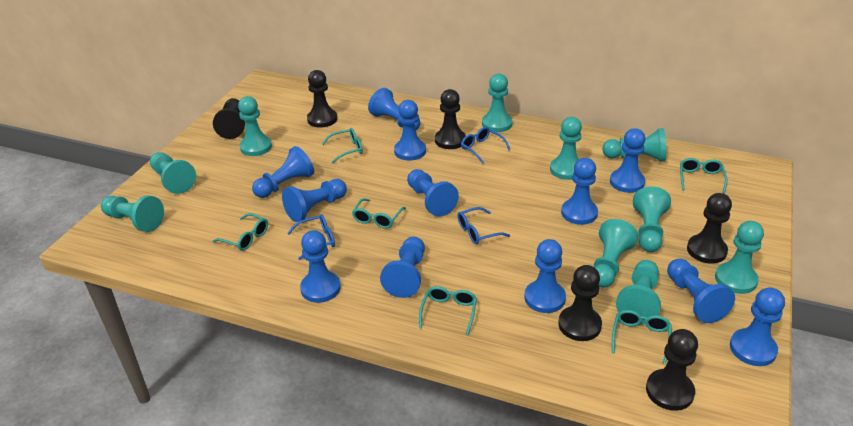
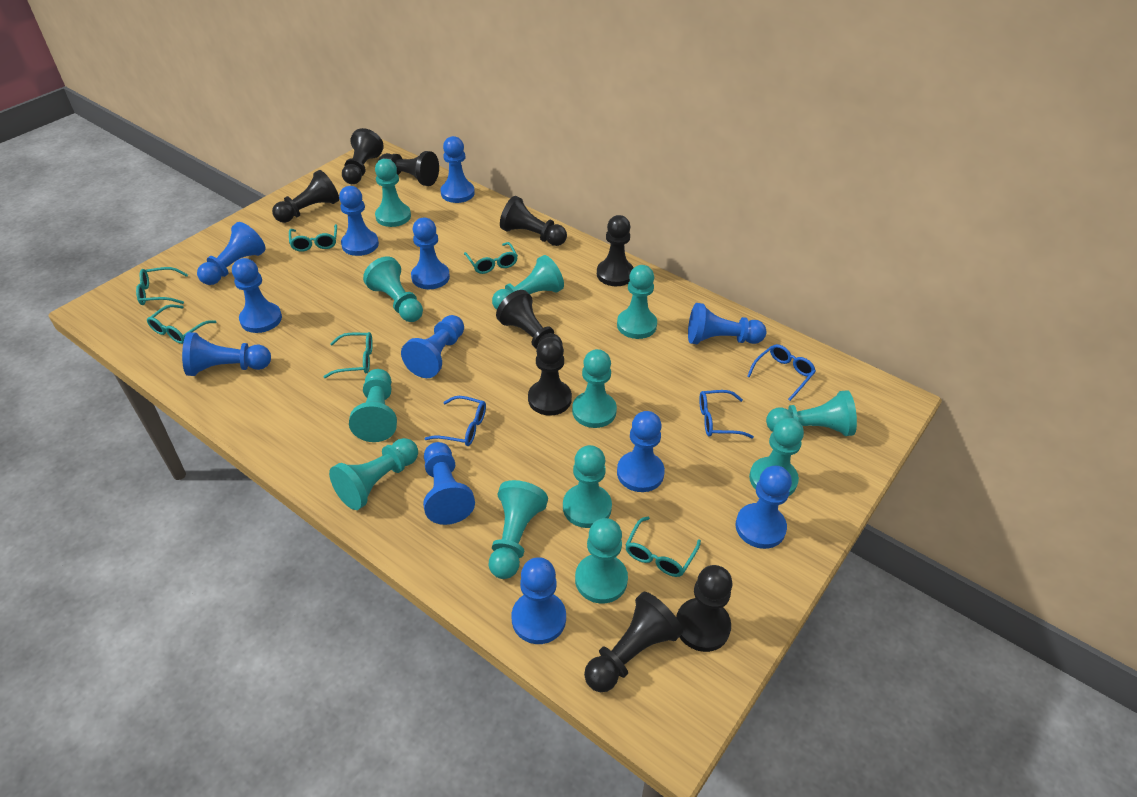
black pawn: 6 -> 9
turquoise pawn: 10 -> 12

